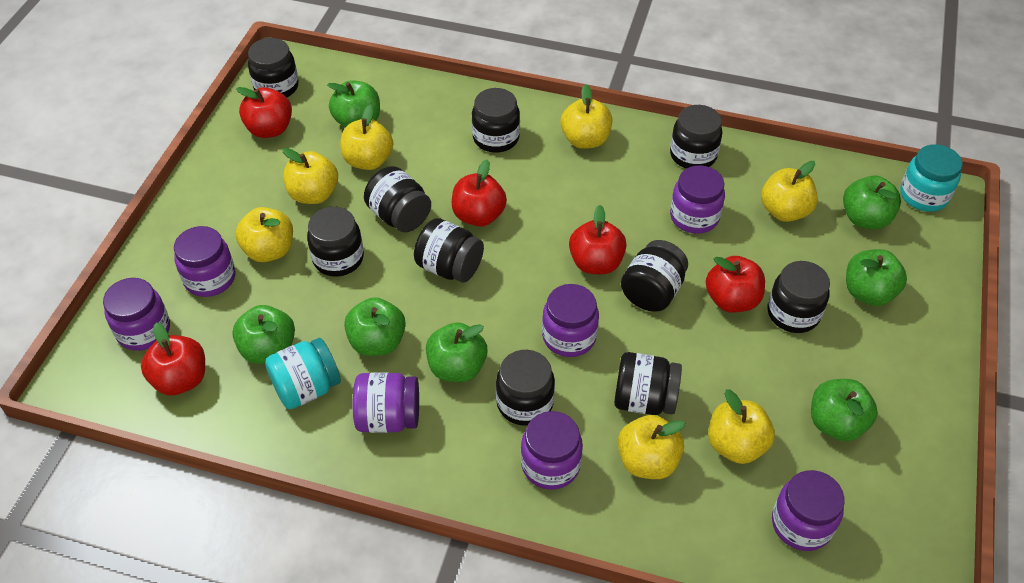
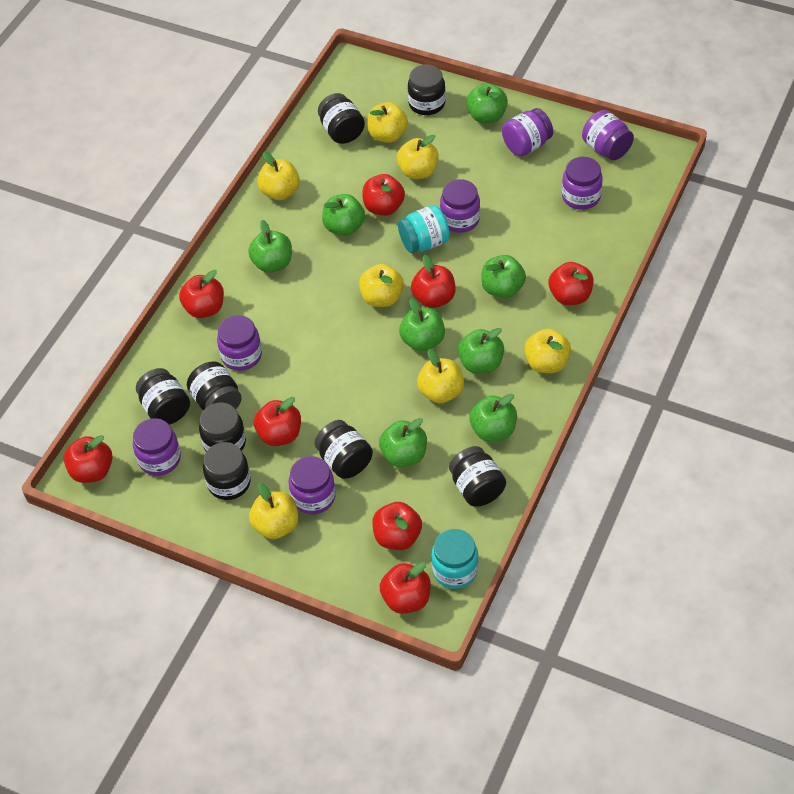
black jar: 10 -> 8
green apple: 7 -> 8
red apple: 5 -> 8

